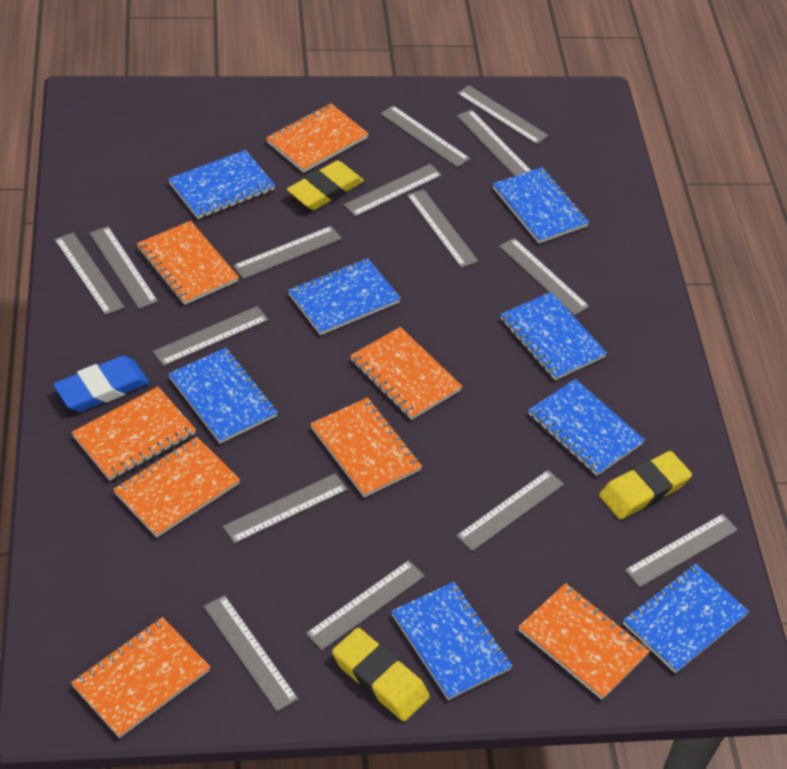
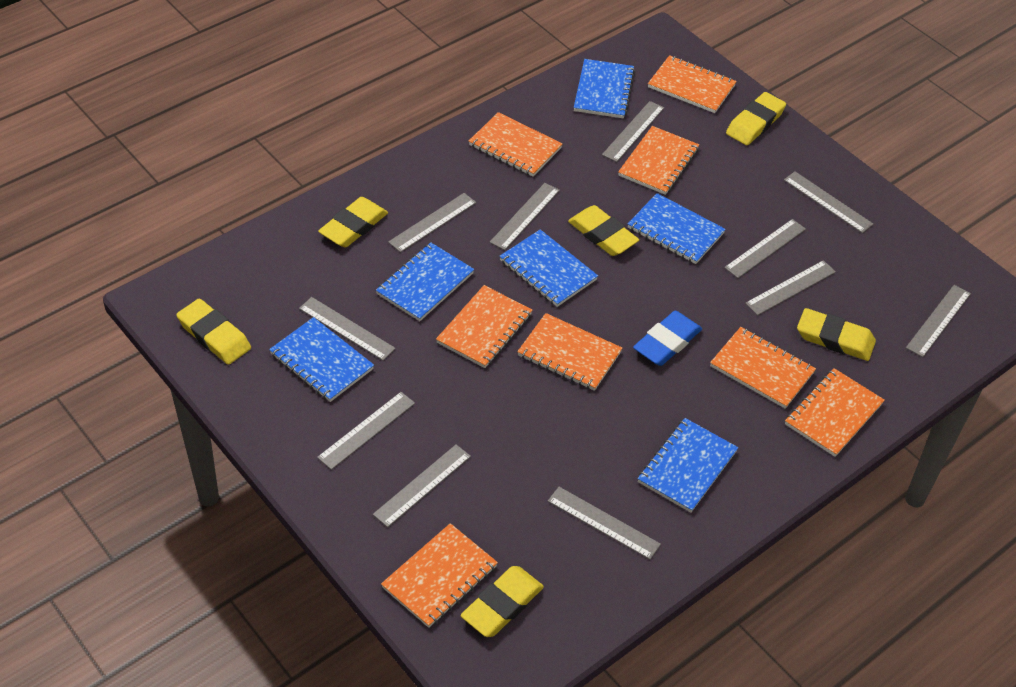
blue notebook: 8 -> 6
grey ruler: 15 -> 11
yellow eraser: 3 -> 6

